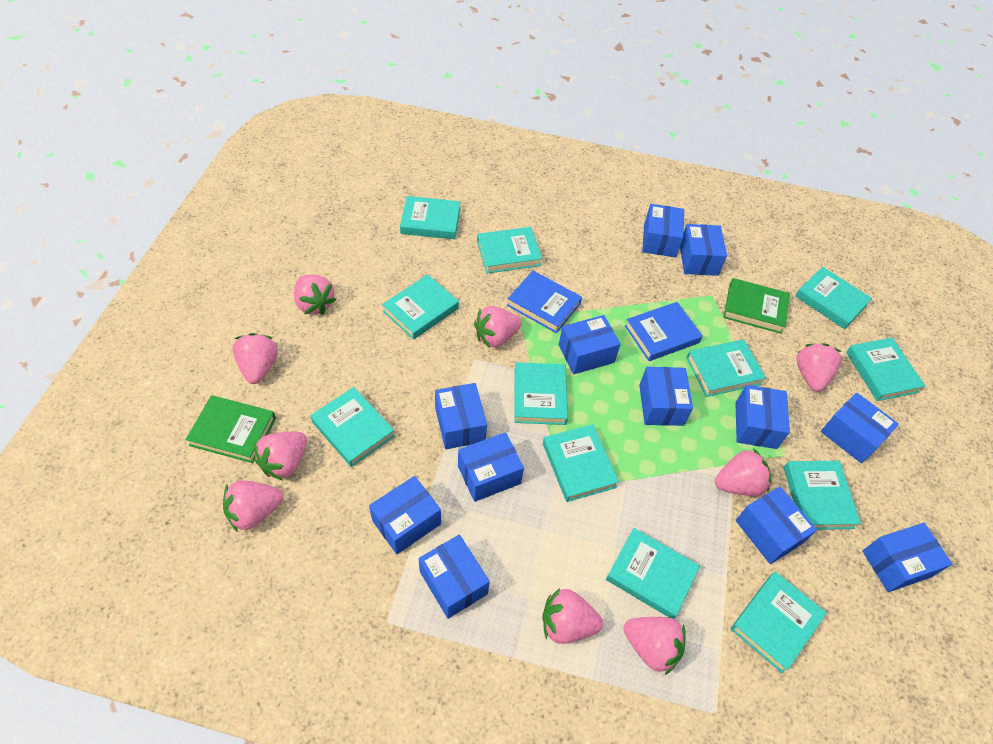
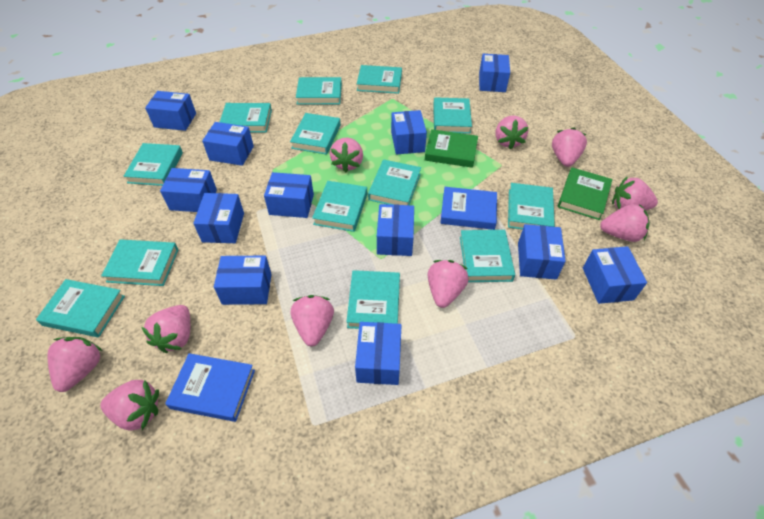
pink strawberry: 9 -> 10
turquoise book: 12 -> 13

